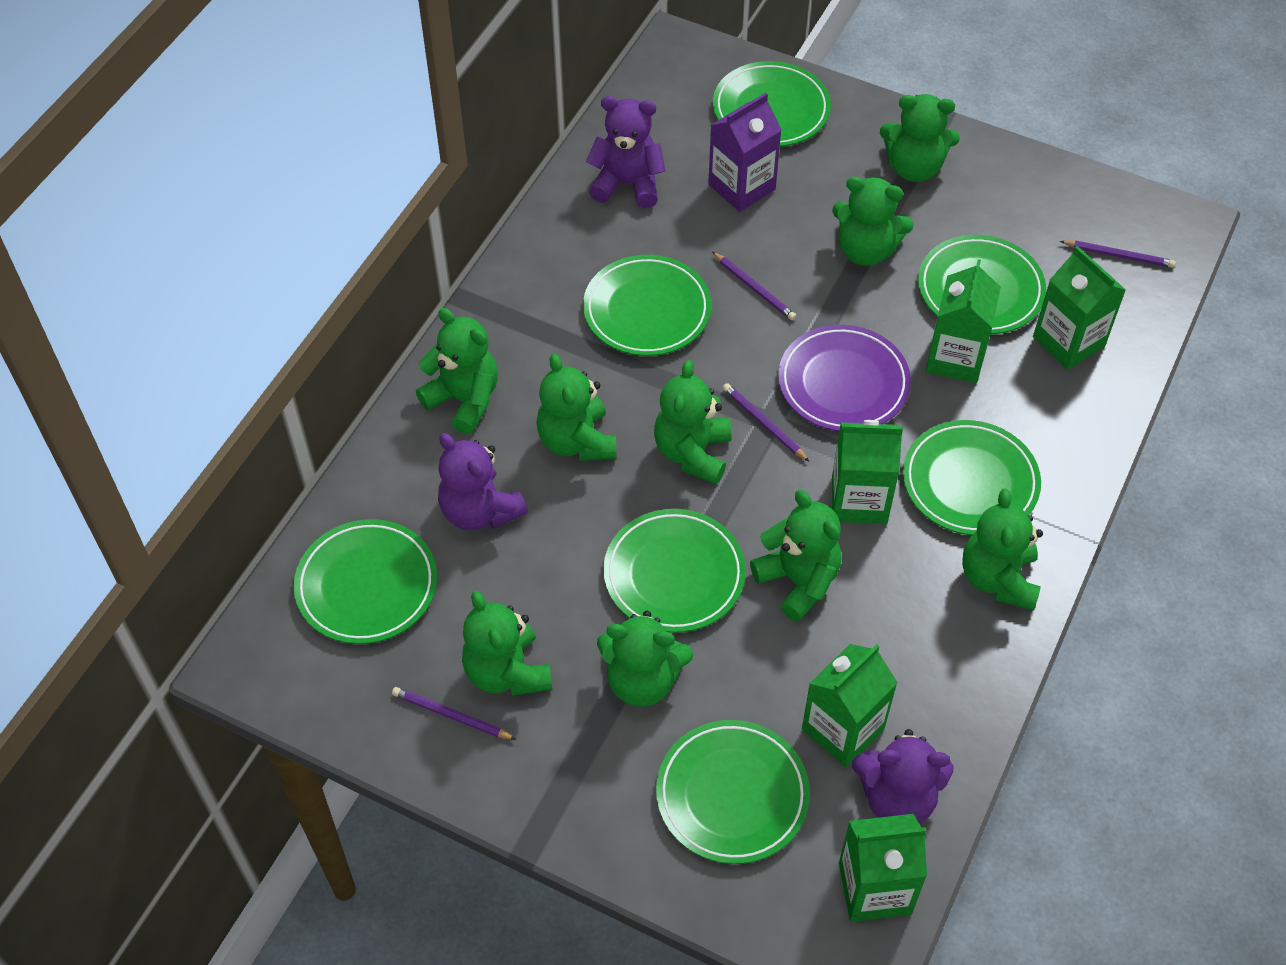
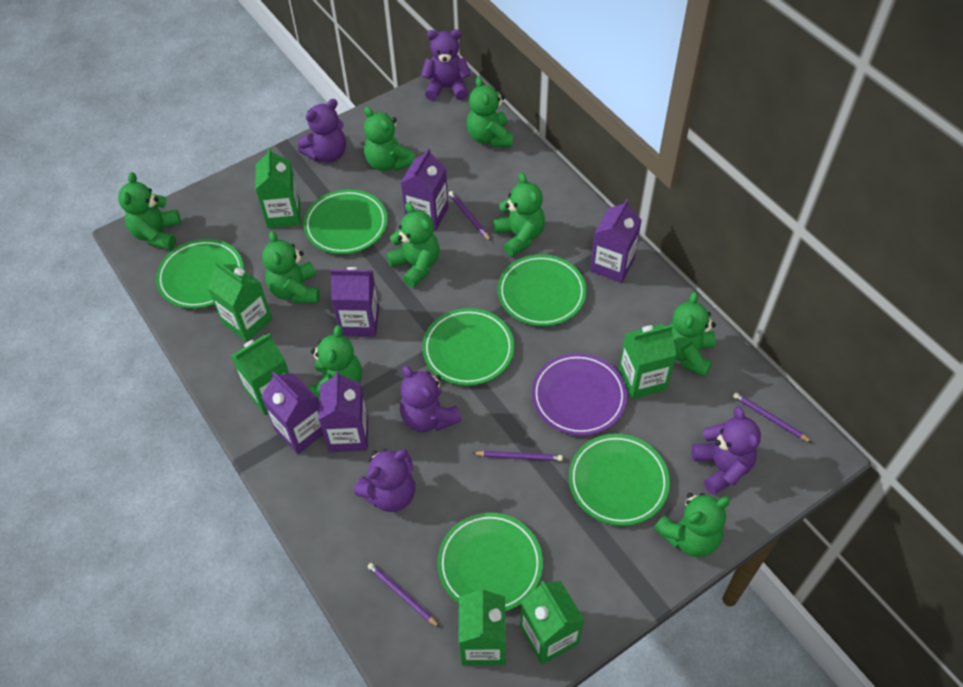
green carton: 5 -> 6
green plate: 7 -> 6
purple carton: 1 -> 5
purple teddy bear: 3 -> 5

